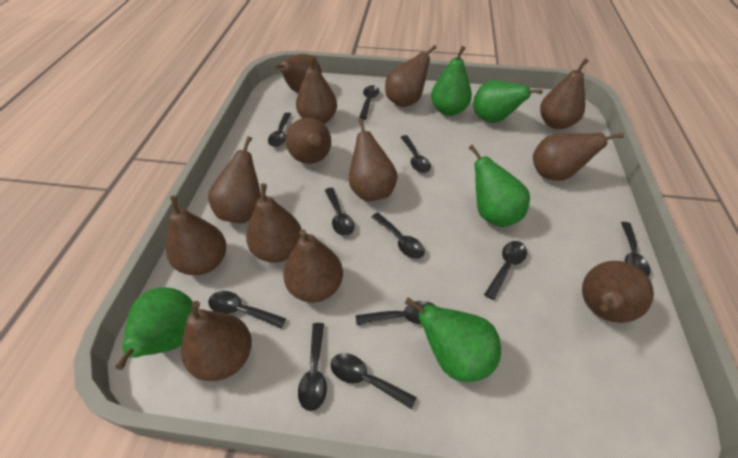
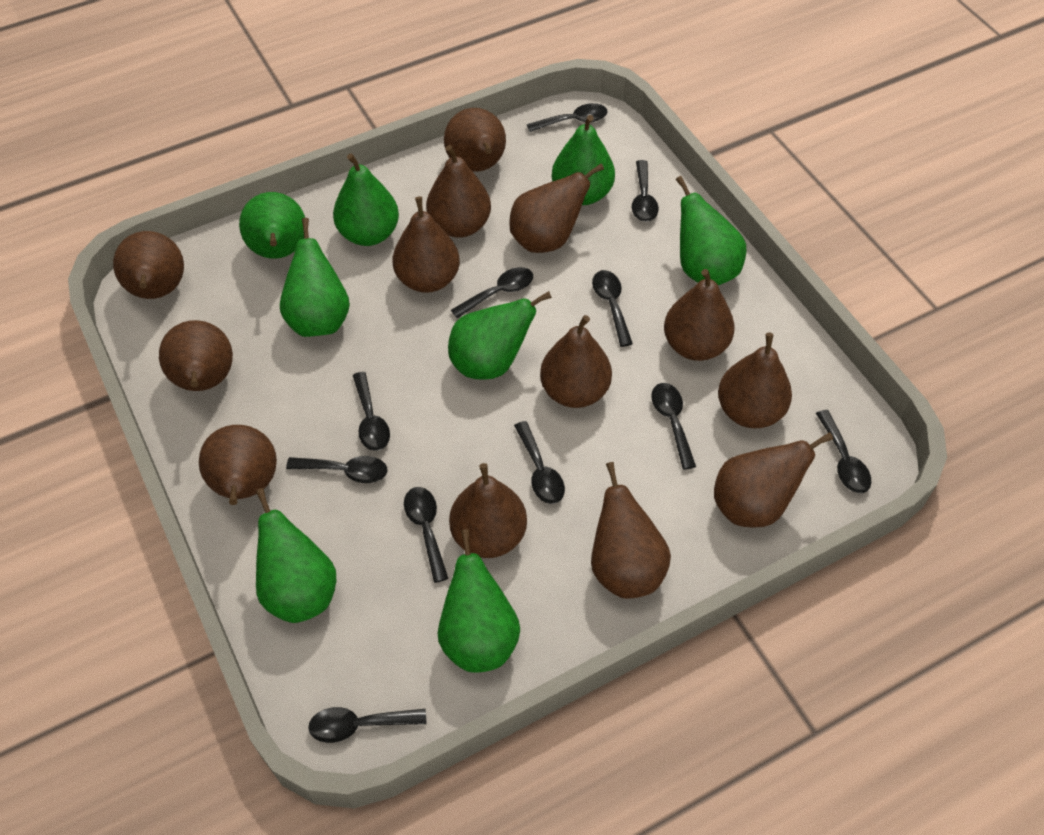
green pear: 5 -> 8

